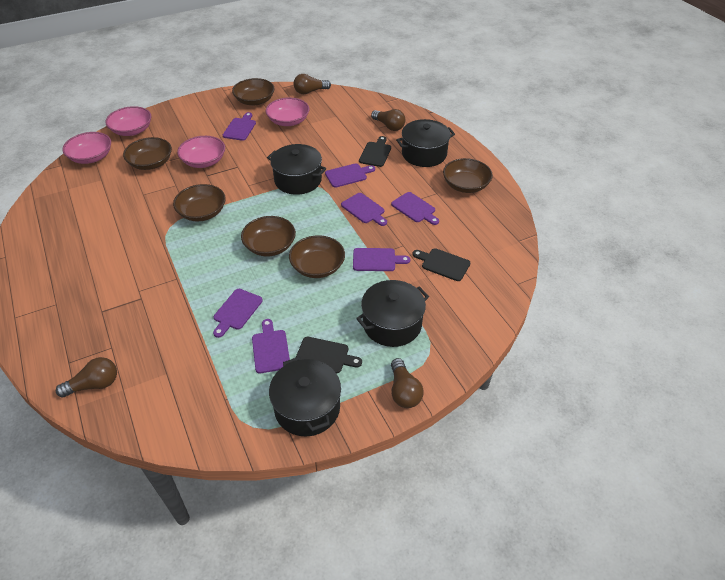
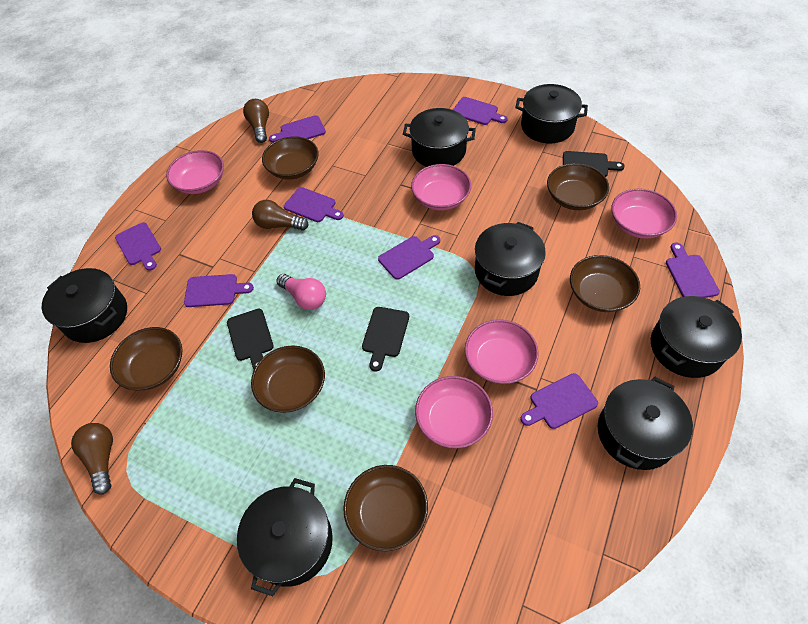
black pot: 4 -> 7
brown light bulb: 4 -> 3
pink bowl: 4 -> 5
pink light bulb: 0 -> 1
purple cutting board: 7 -> 8

